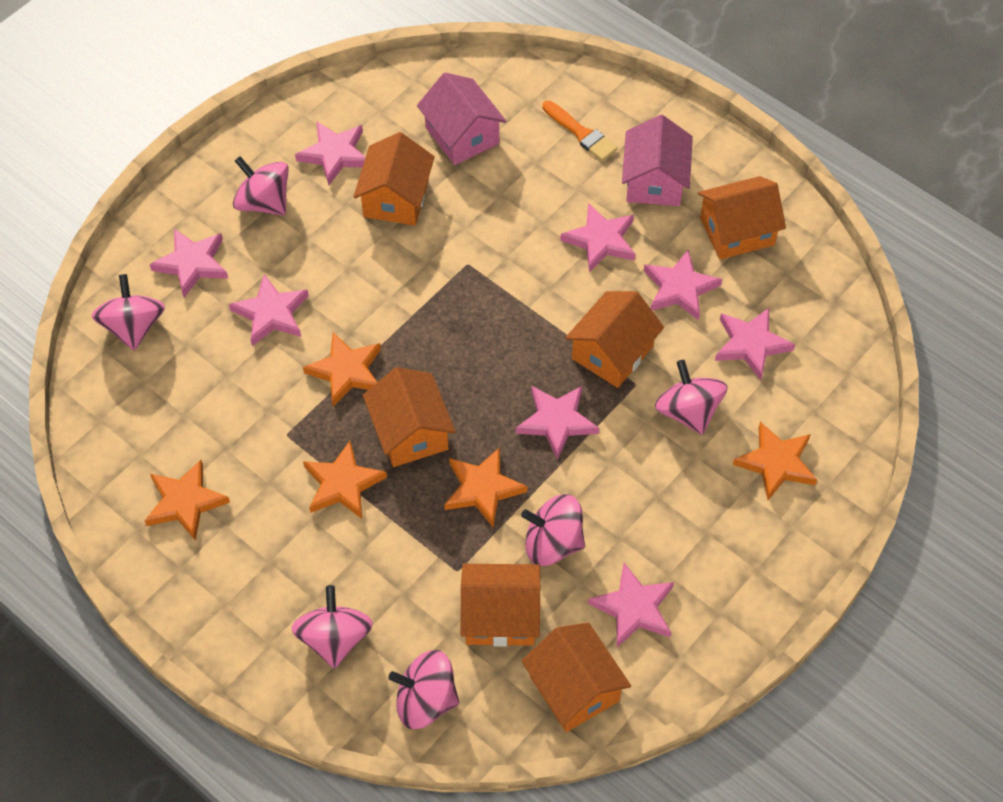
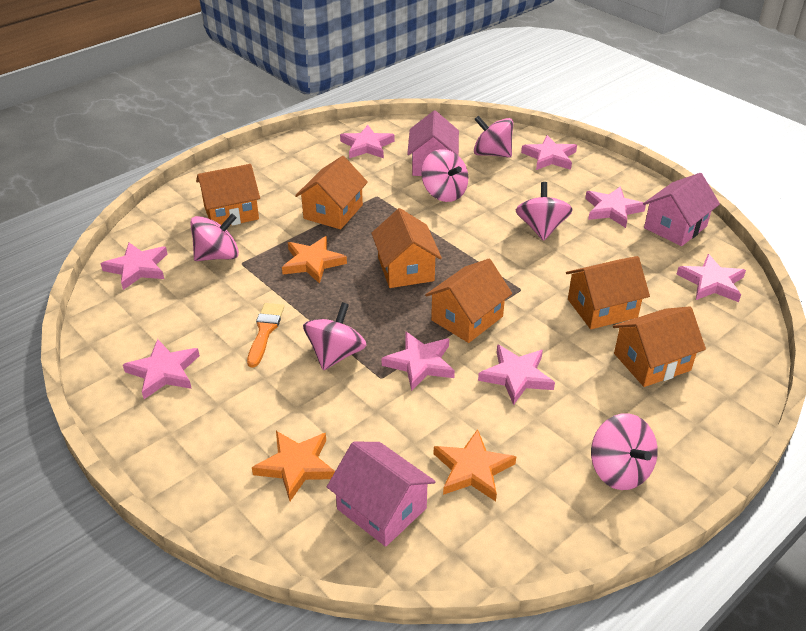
orange star: 5 -> 3
pink house: 2 -> 3

